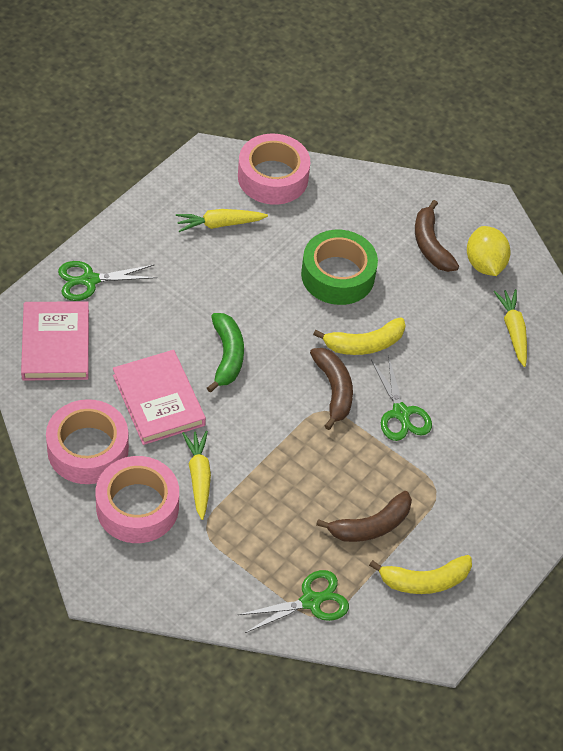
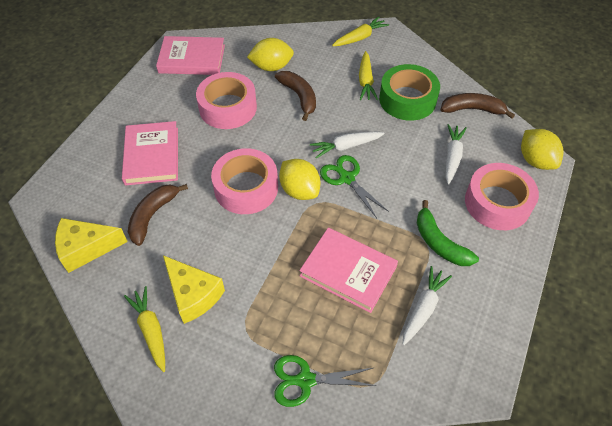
green scissors: 3 -> 2
pink book: 2 -> 3
white carrot: 0 -> 3
yellow banana: 2 -> 0
yellow cheese: 0 -> 2
yellow lemon: 1 -> 3

